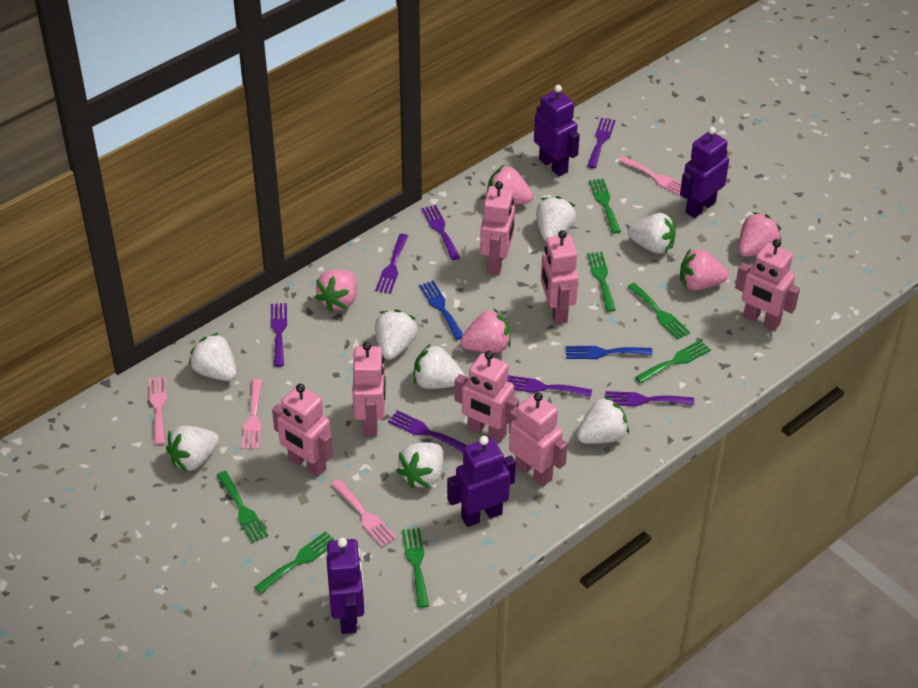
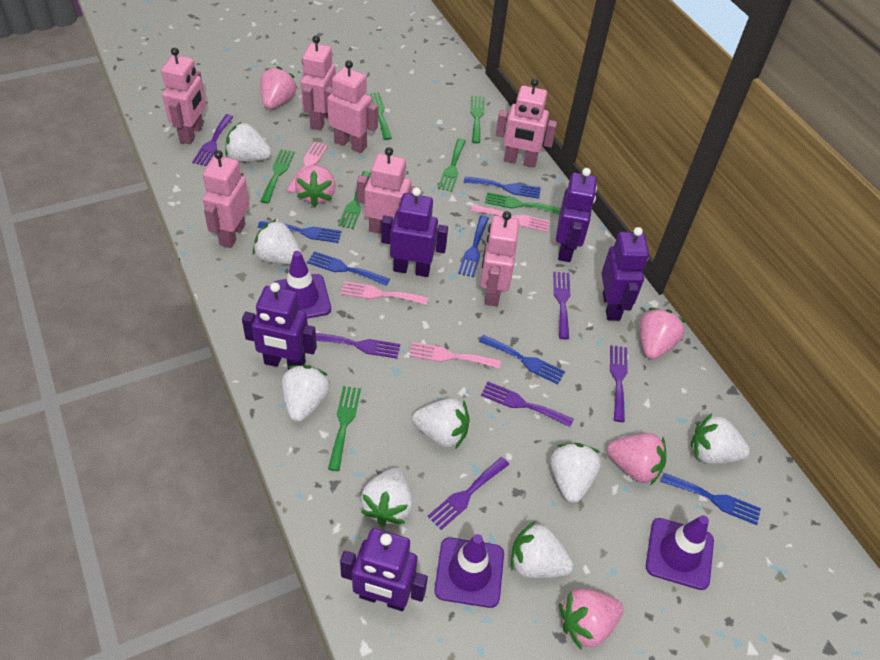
blue fork: 2 -> 6
purple fork: 7 -> 6
purple robot: 4 -> 5
purple traffic cone: 0 -> 3

